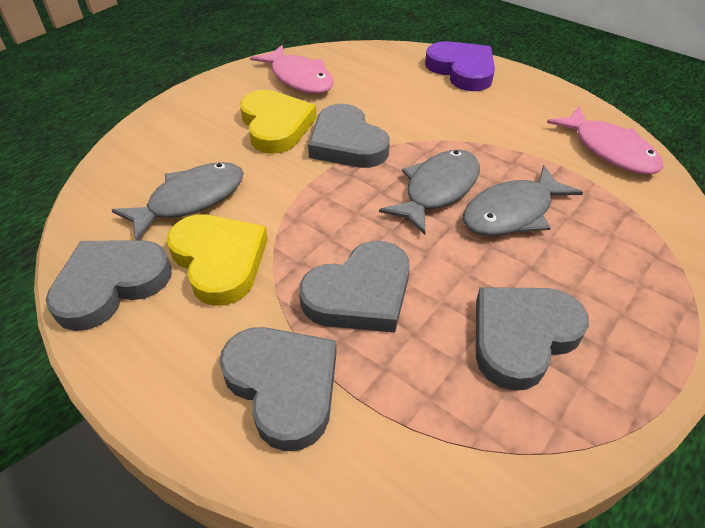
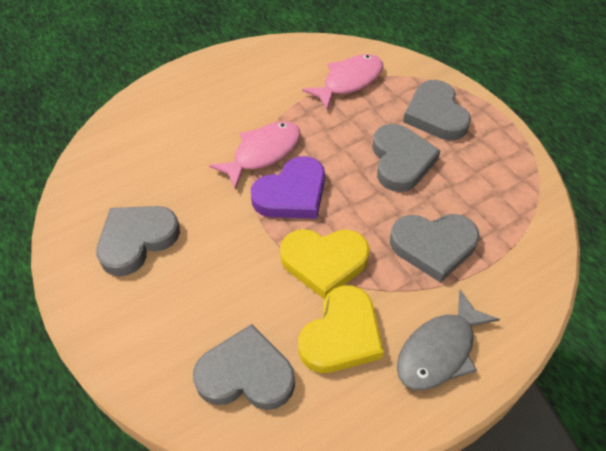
grey fish: 3 -> 1

